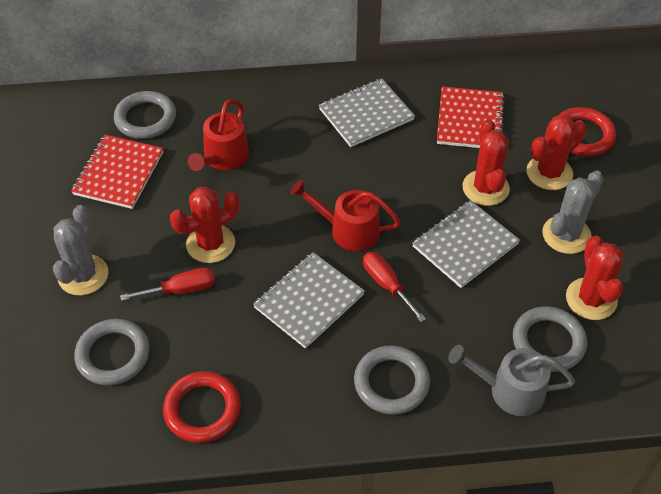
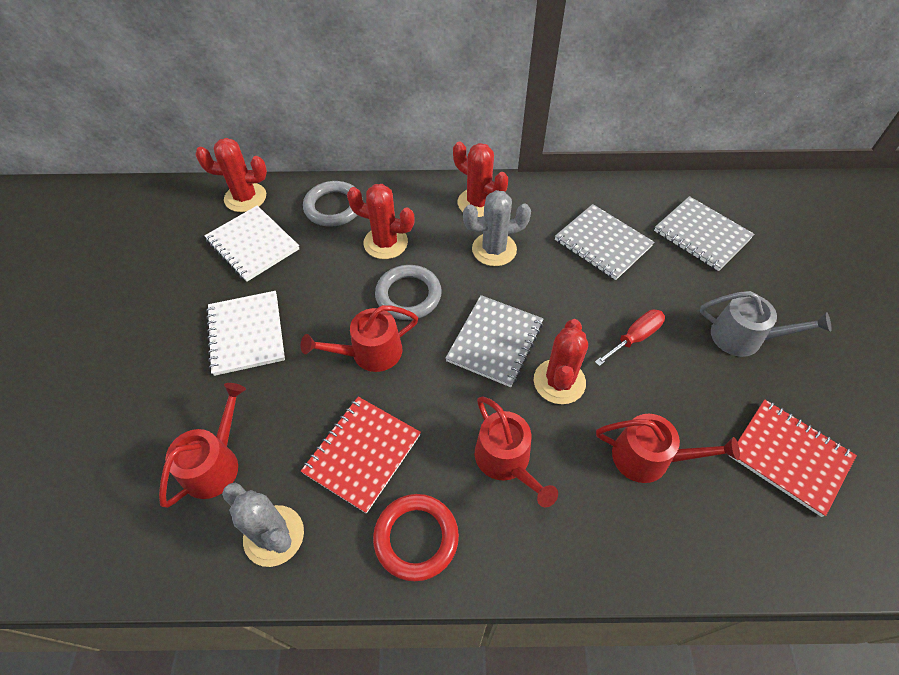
grey ring: 4 -> 2
red ring: 2 -> 1
red screwdriver: 2 -> 1
red watering can: 2 -> 4
white notebook: 0 -> 2

